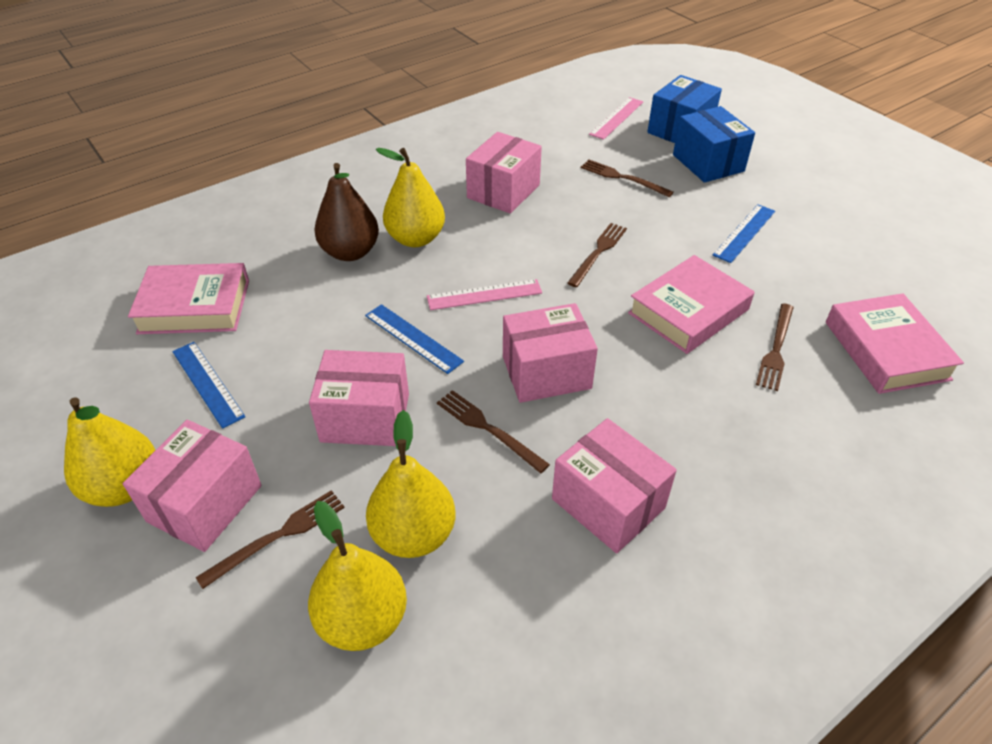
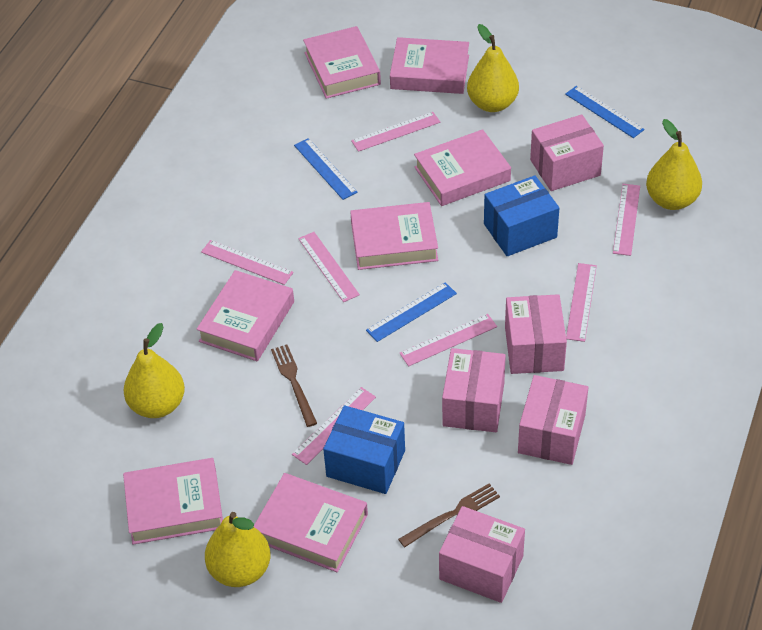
brown fork: 5 -> 2
brown pear: 1 -> 0
pink book: 3 -> 7
pink ruler: 2 -> 7

